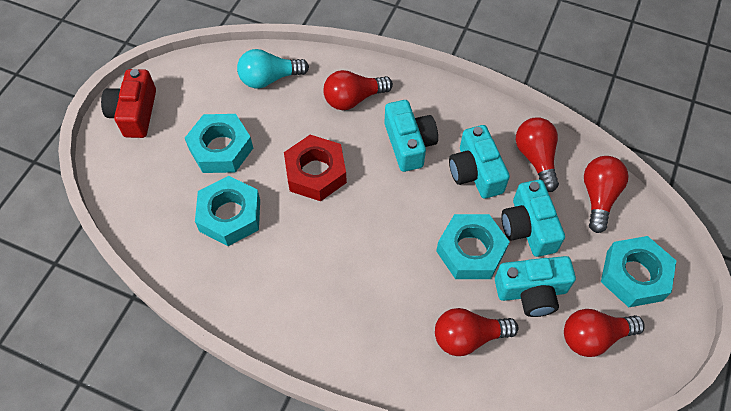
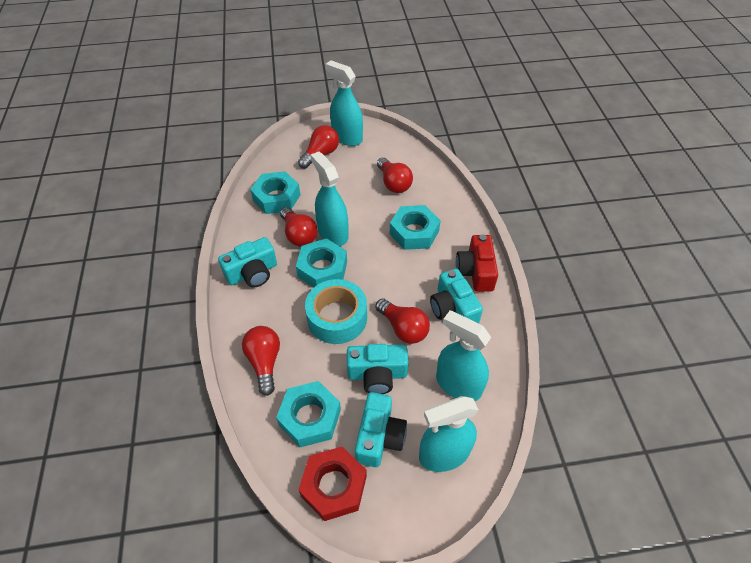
turquoise light bulb: 1 -> 0
turquoise spray bottle: 0 -> 4
turquoise tape: 0 -> 1

